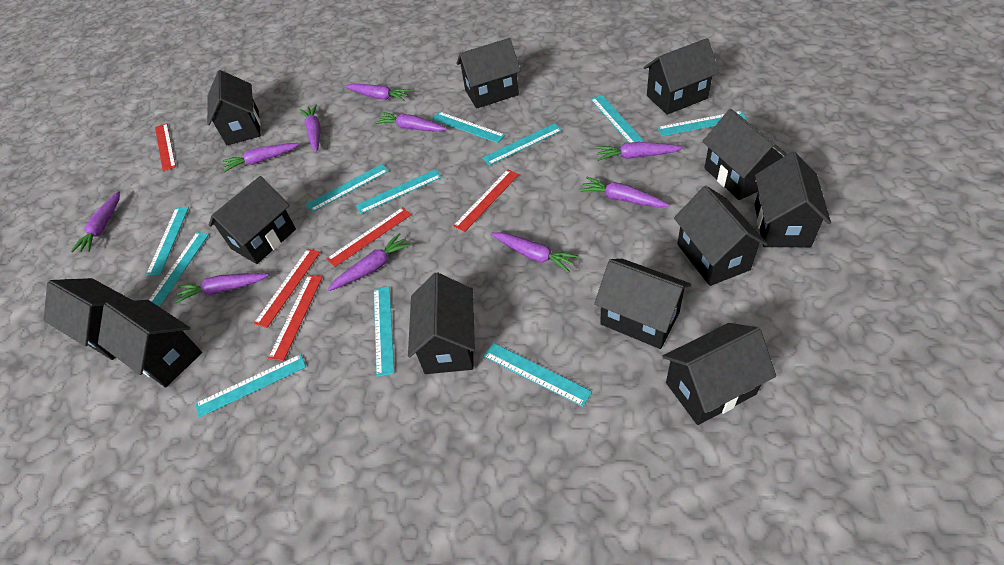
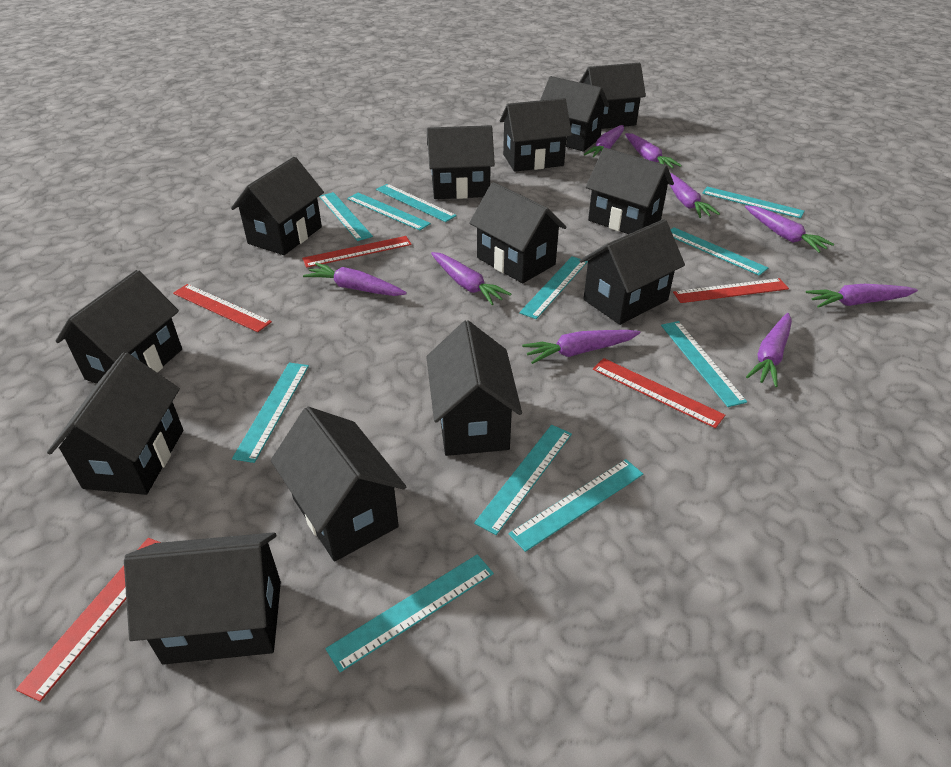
black house: 12 -> 13
purple carrot: 10 -> 9

